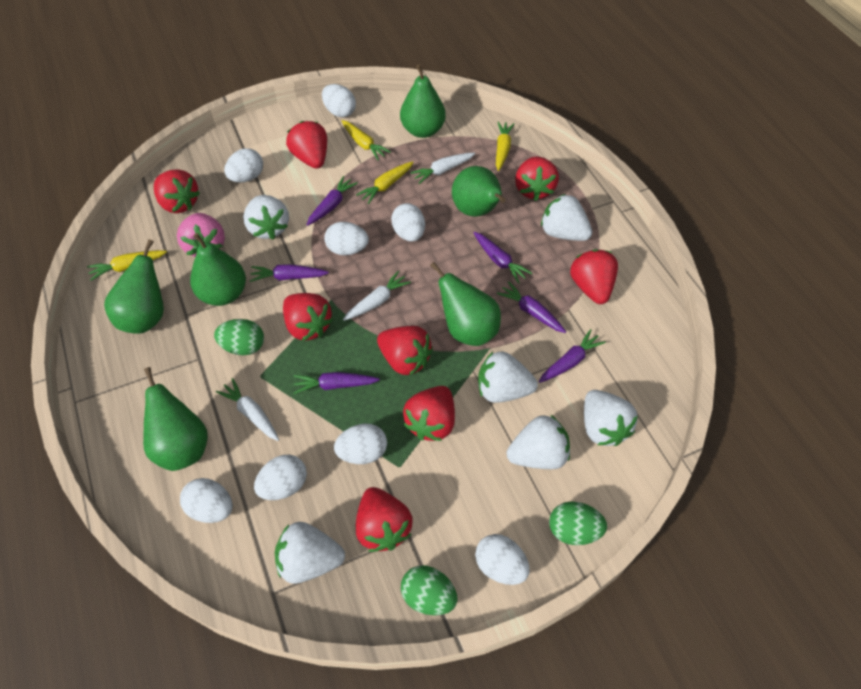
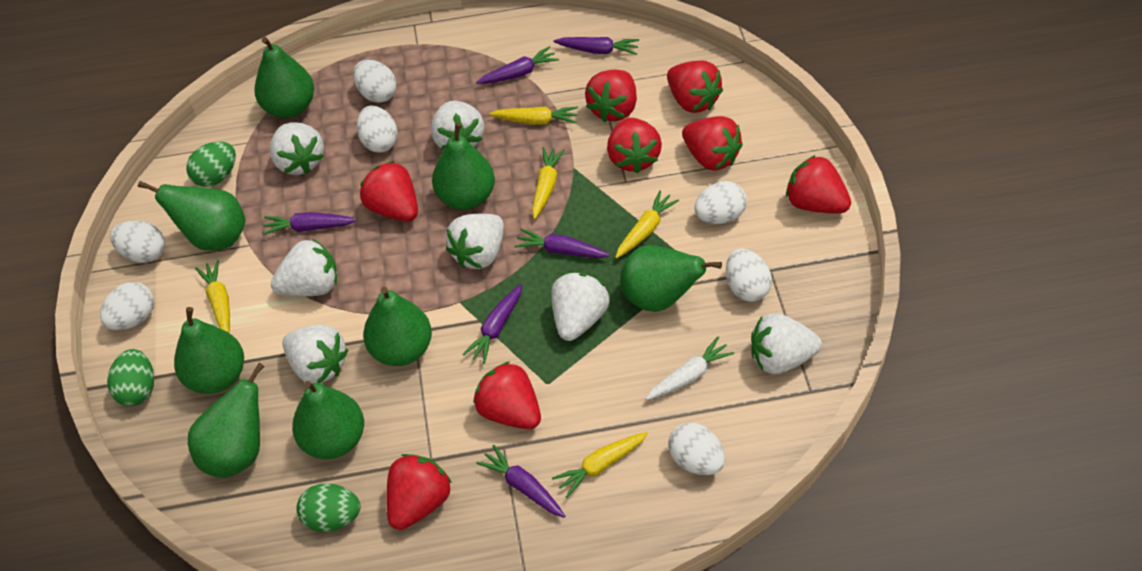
green pear: 6 -> 8
pink strawberry: 1 -> 0
white carrot: 3 -> 1
white egg: 8 -> 7
white strawberry: 6 -> 7
yellow carrot: 4 -> 5

